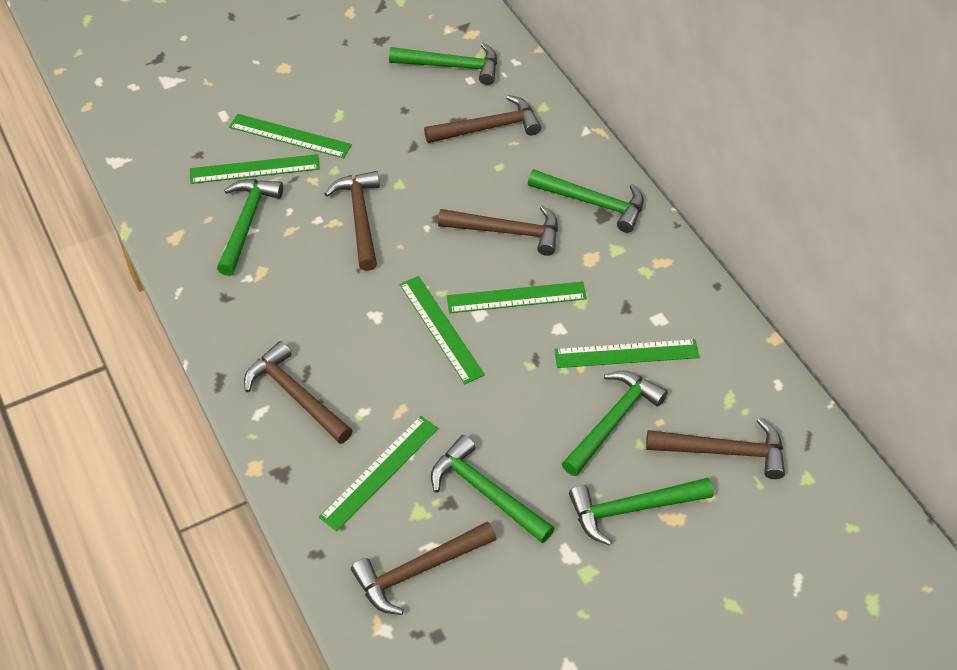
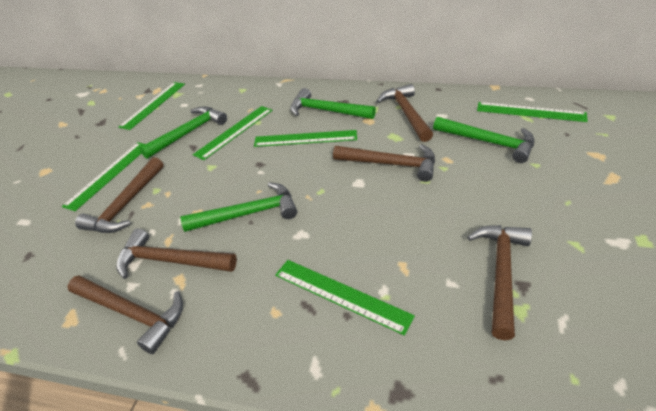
green hammer: 6 -> 4

